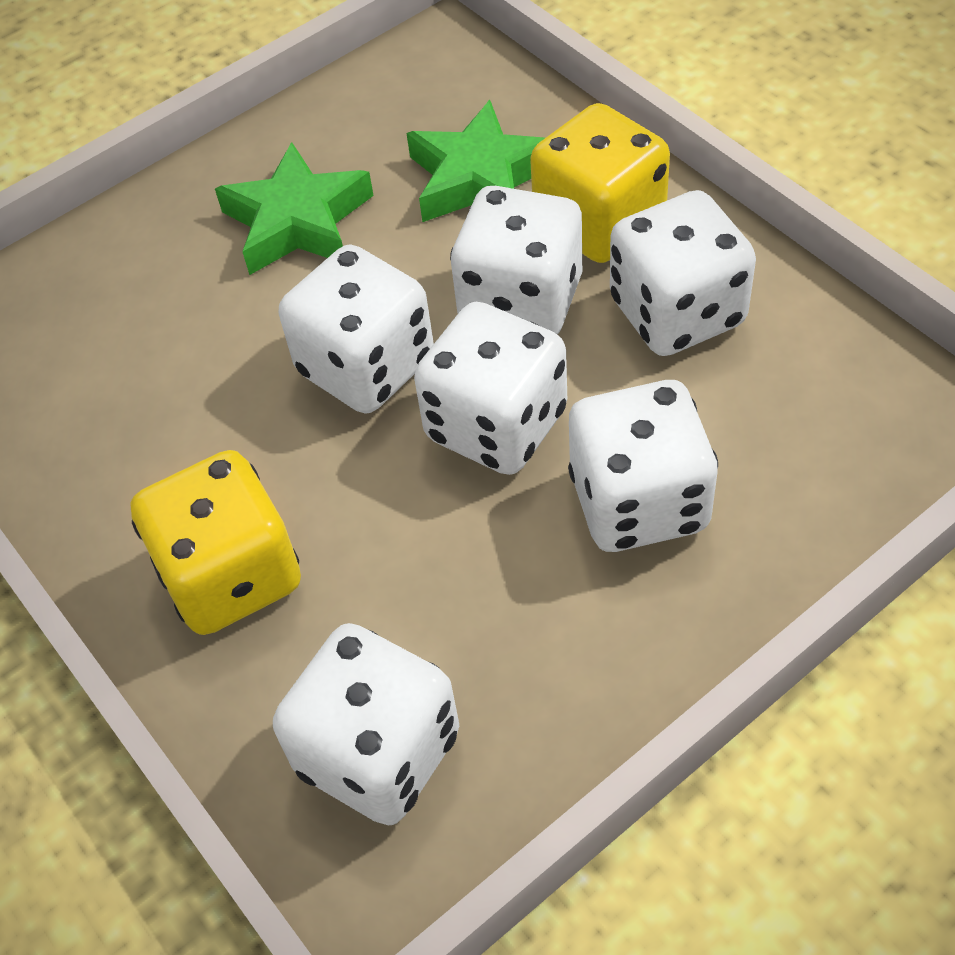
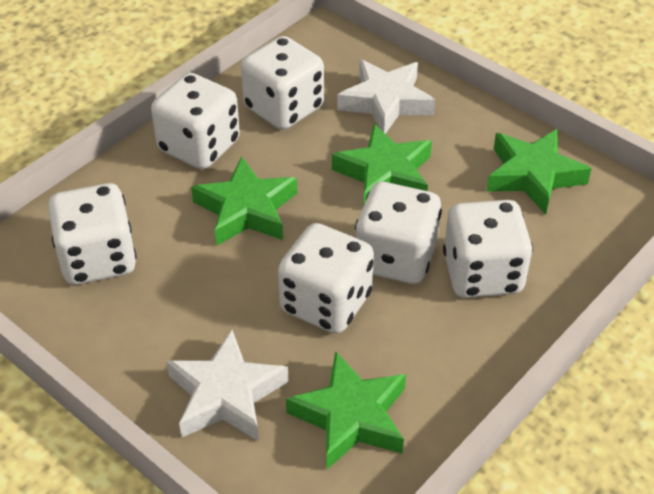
green star: 2 -> 4
white star: 0 -> 2
yellow dice: 2 -> 0

